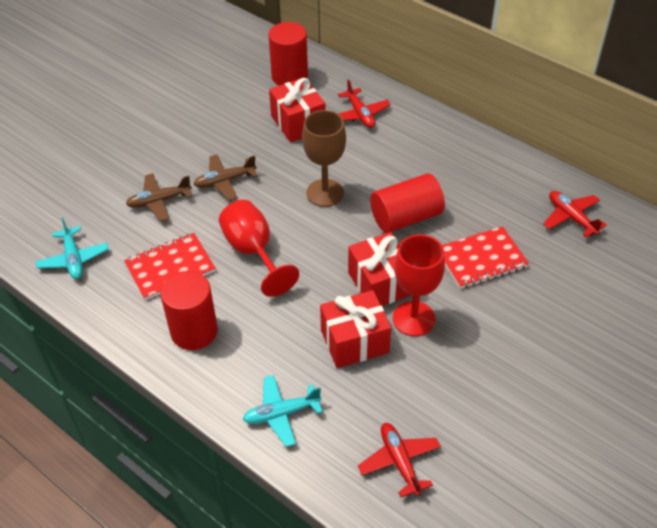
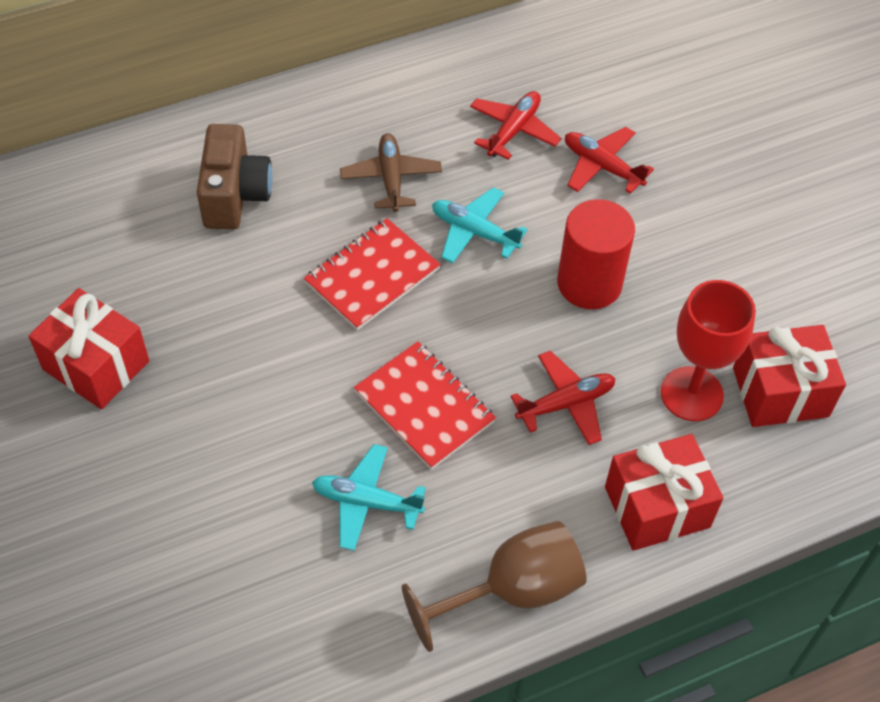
brown camera: 0 -> 1
brown plane: 2 -> 1
red cylinder: 3 -> 1
red goblet: 2 -> 1

